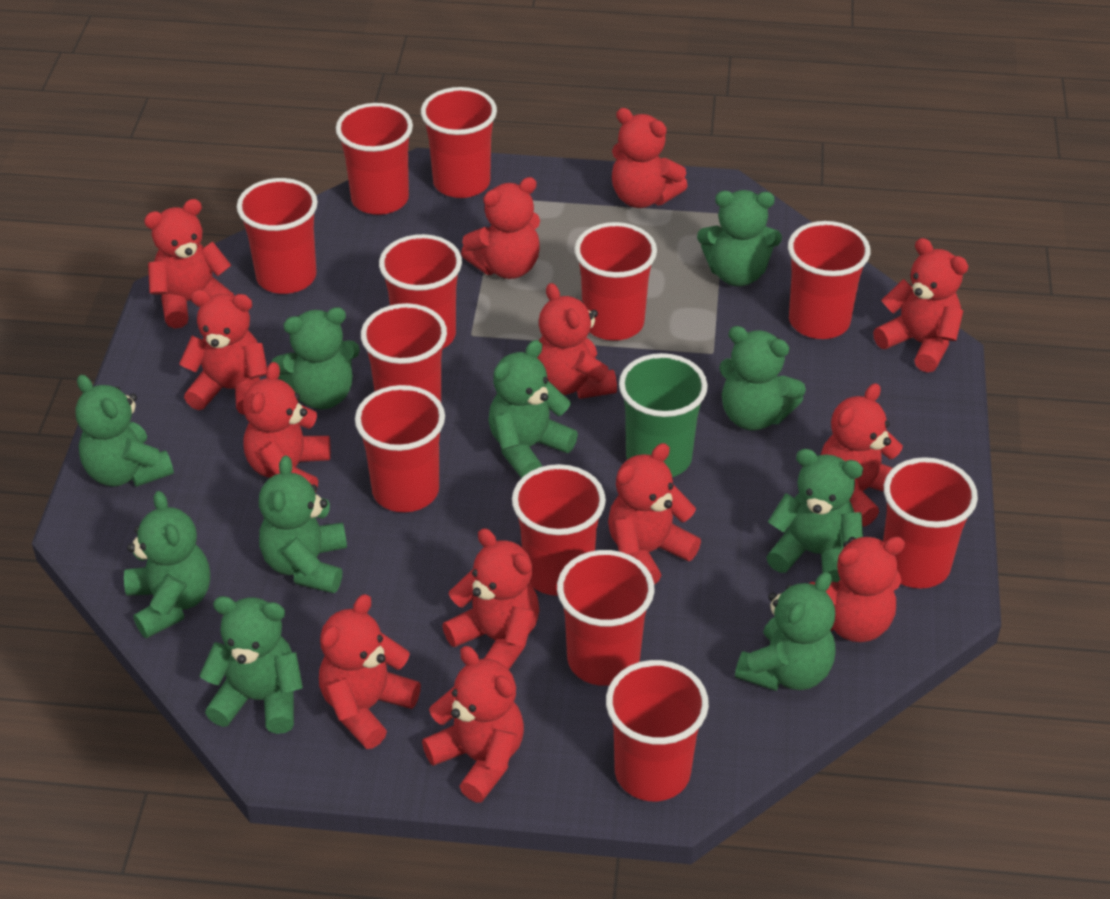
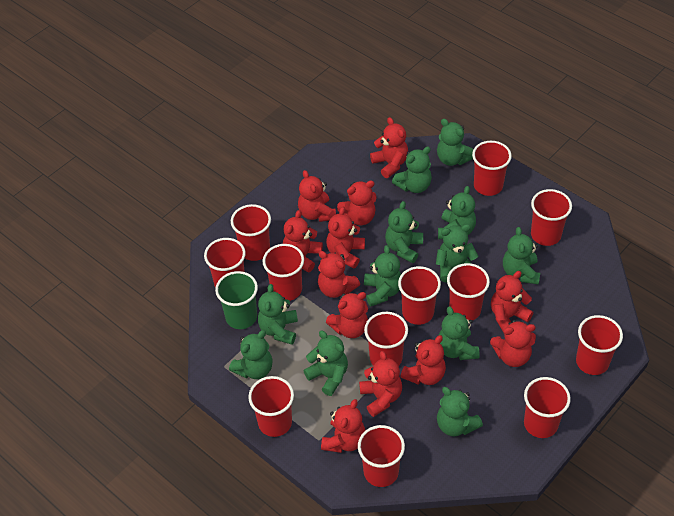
green teddy bear: 10 -> 12
red teddy bear: 13 -> 12

